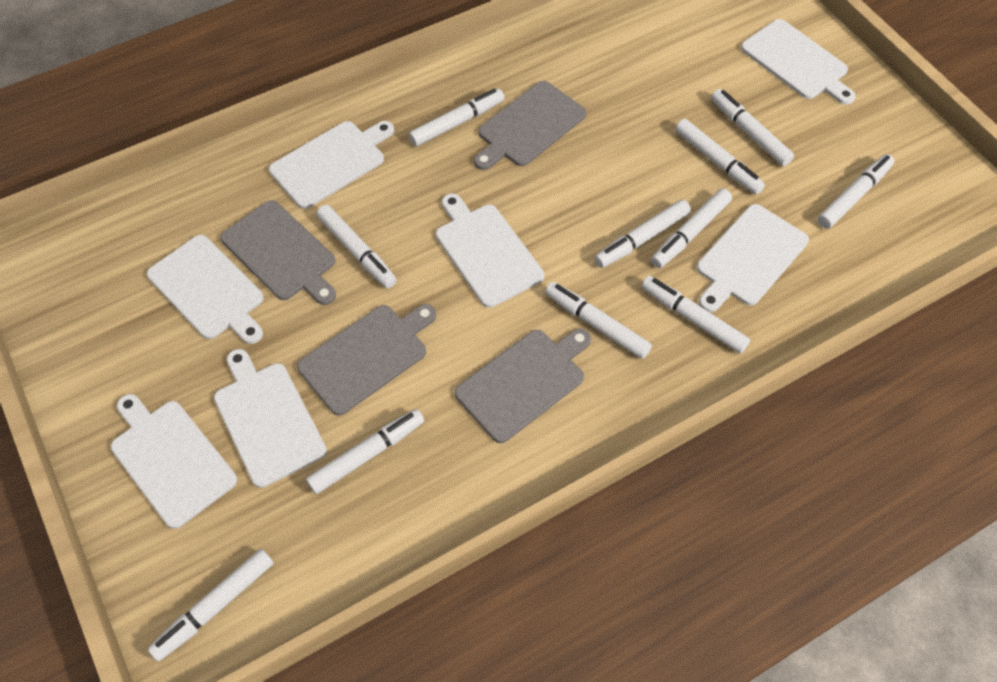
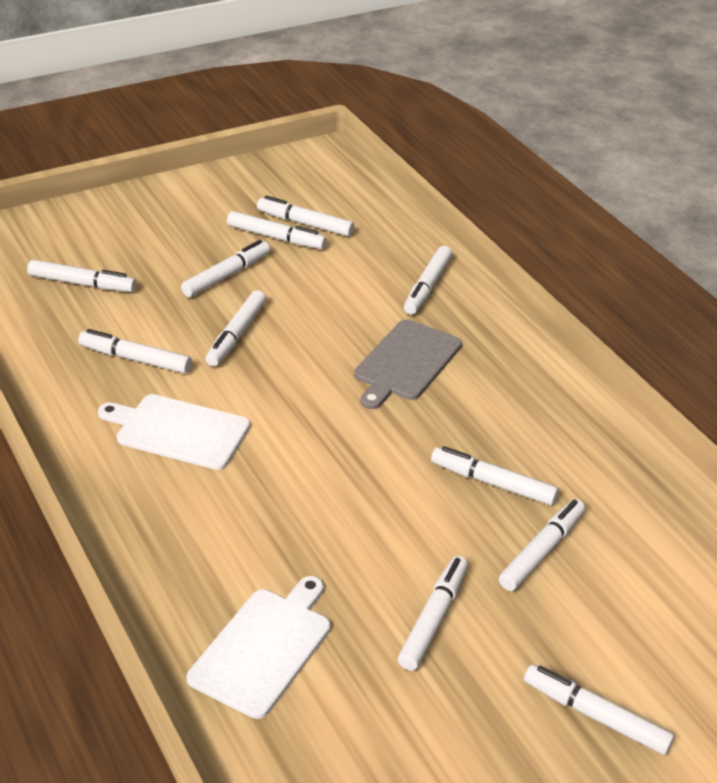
grey cutting board: 4 -> 1
white cutting board: 7 -> 2

